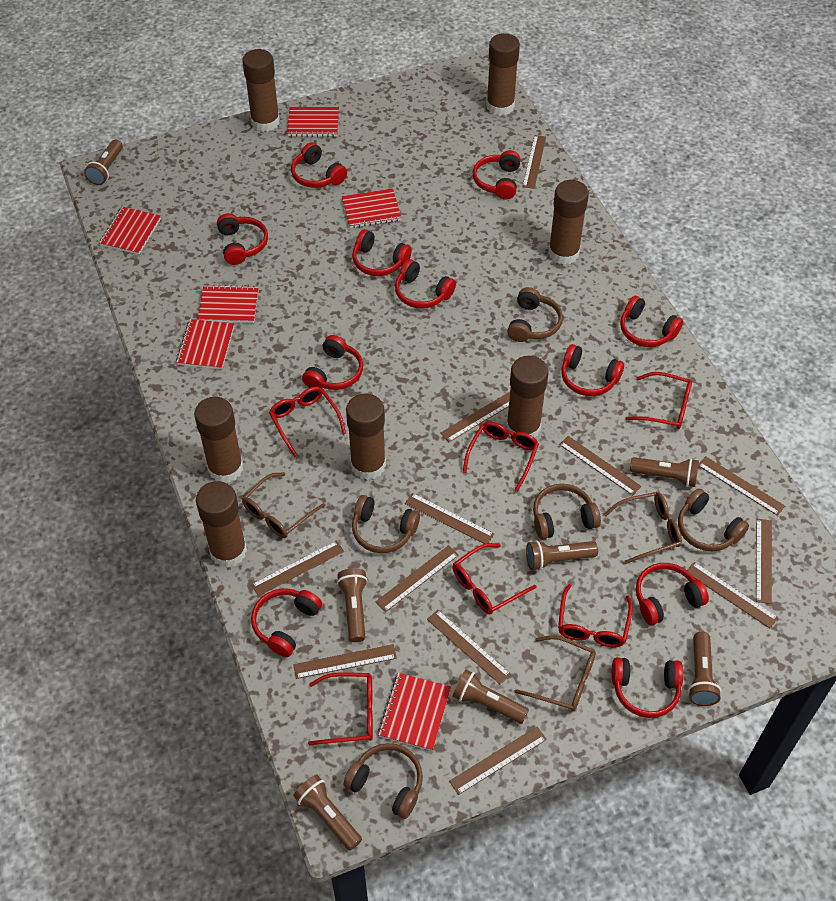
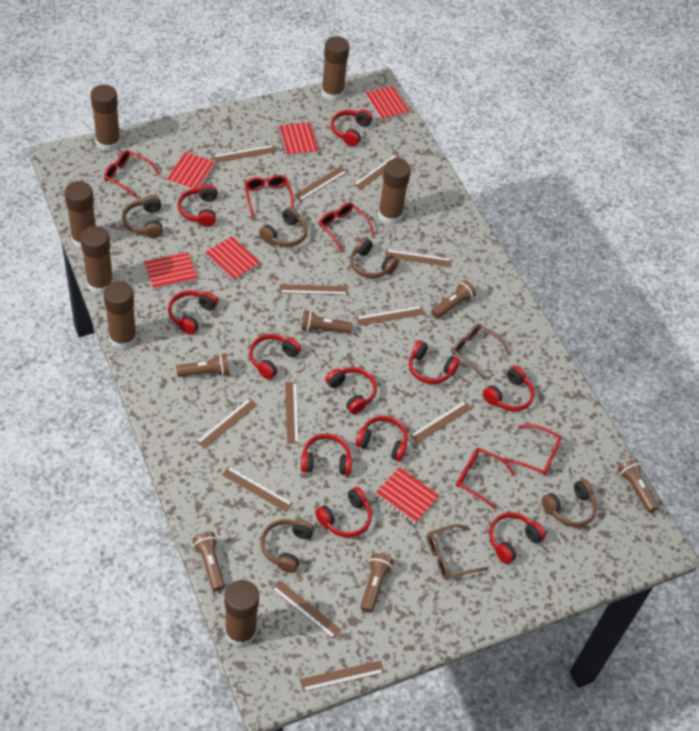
brown flashlight: 7 -> 6
brown glasses: 3 -> 2
red glasses: 6 -> 5

